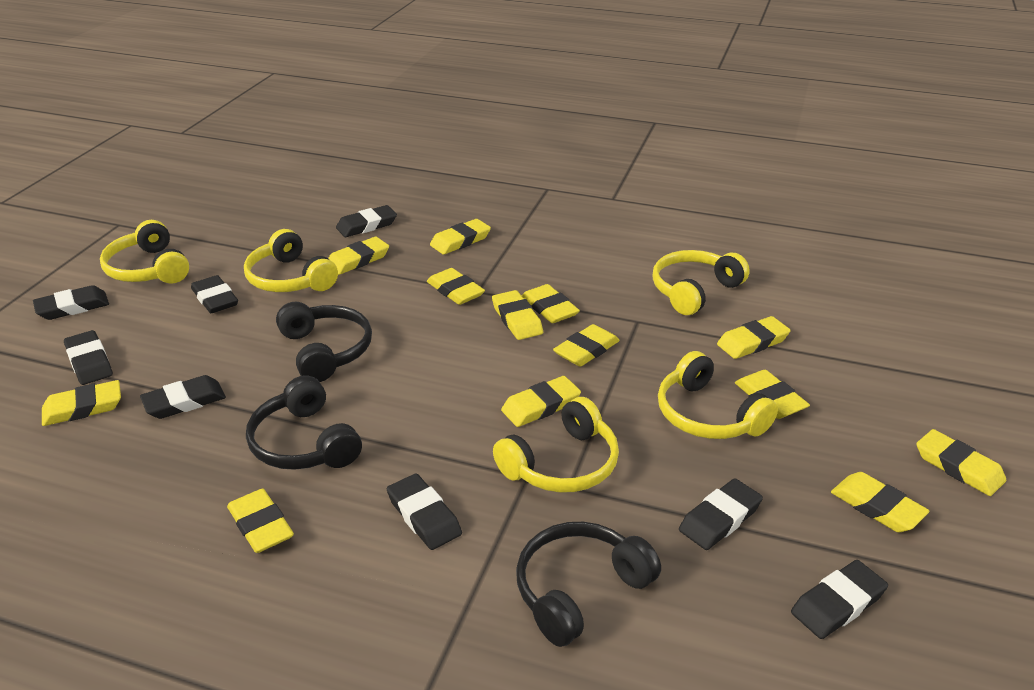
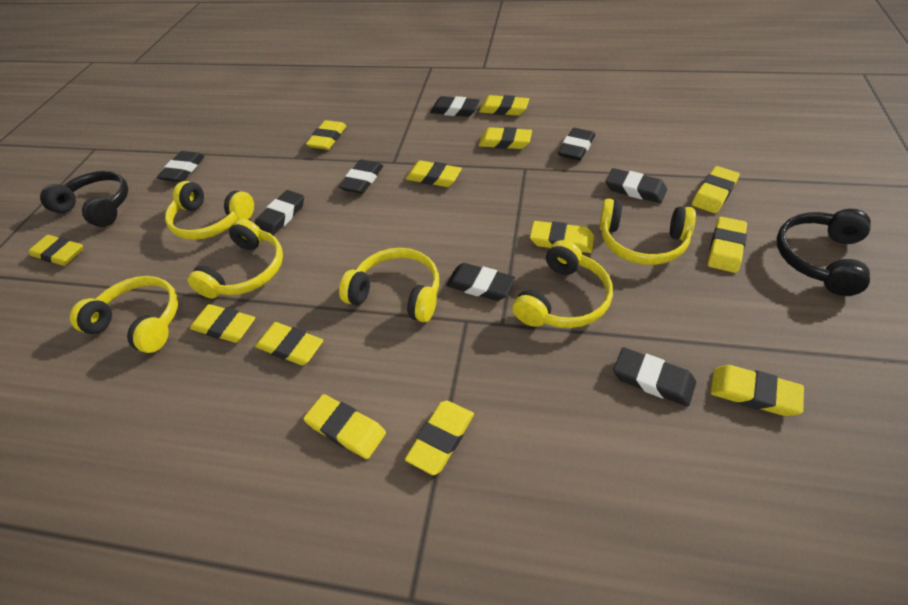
black headphones: 3 -> 2
yellow headphones: 5 -> 6

